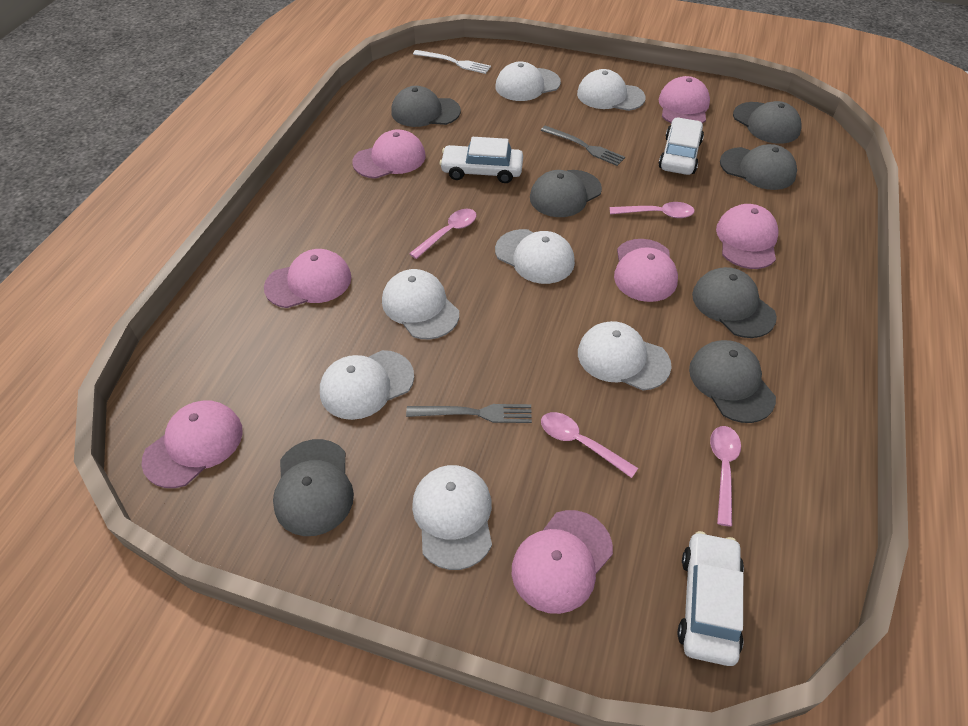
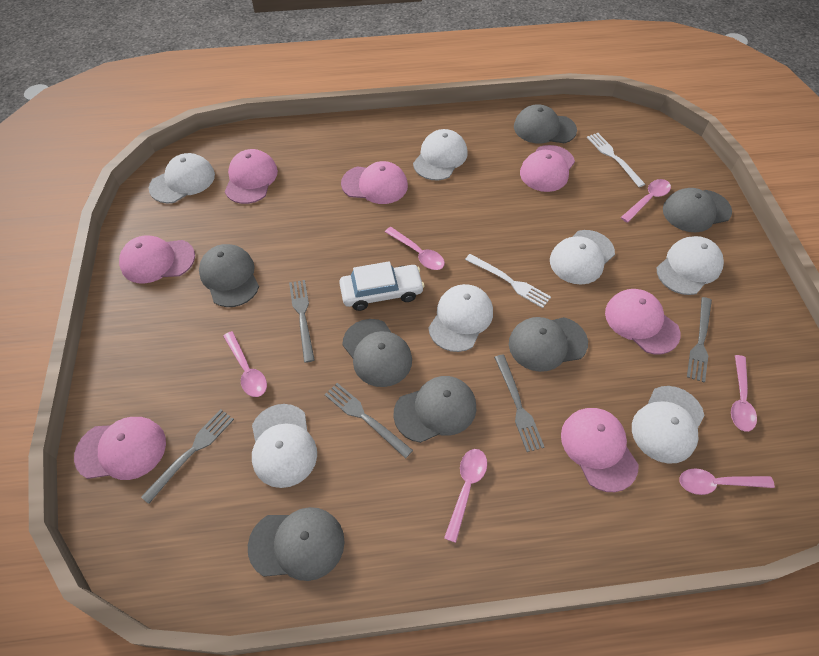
grey fork: 2 -> 5
pink spoon: 4 -> 6
white car: 3 -> 1
white fork: 1 -> 2

